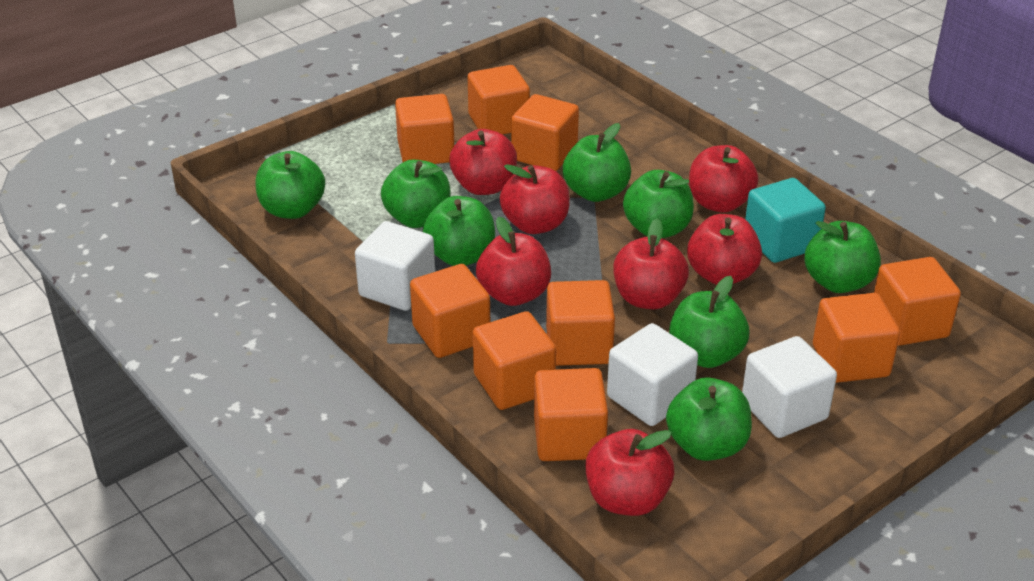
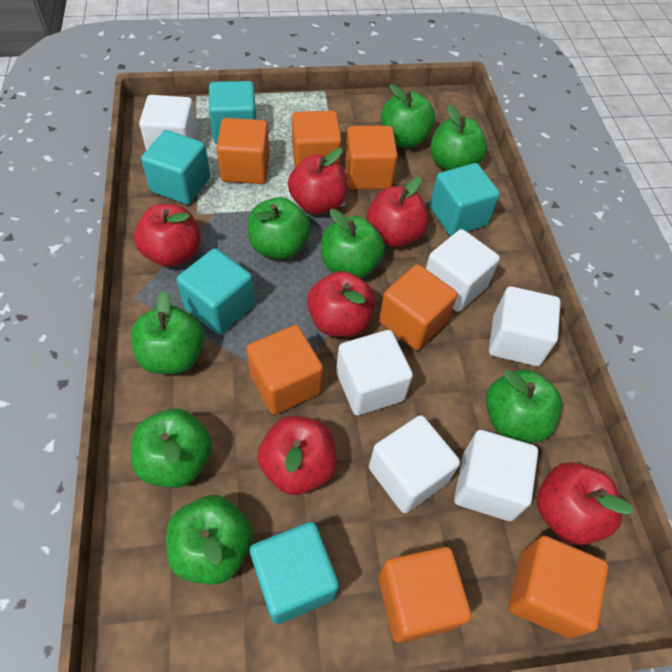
orange cube: 9 -> 7
red apple: 7 -> 6
turquoise cube: 1 -> 5
white cube: 3 -> 6

